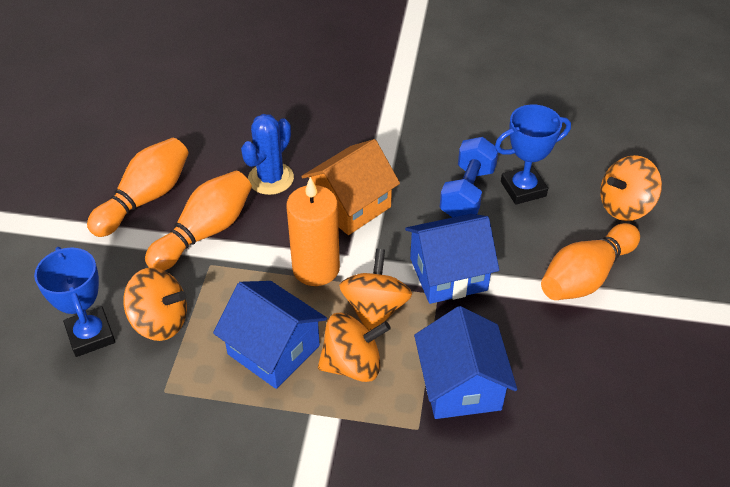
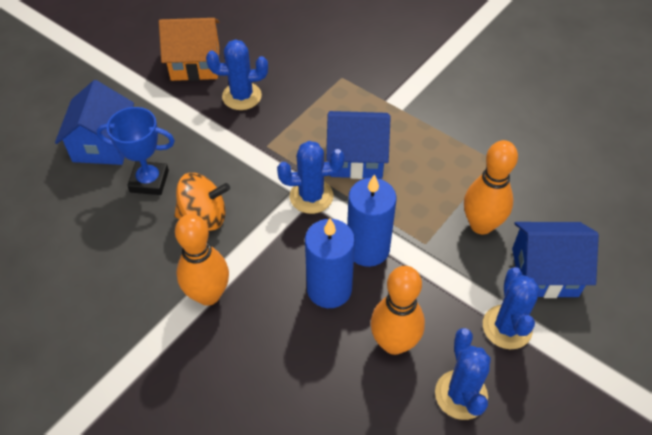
blue cactus: 1 -> 4
blue candle: 0 -> 2
blue dumbbell: 1 -> 0
blue trophy: 2 -> 1
orange candle: 1 -> 0
orange spinning top: 4 -> 1

